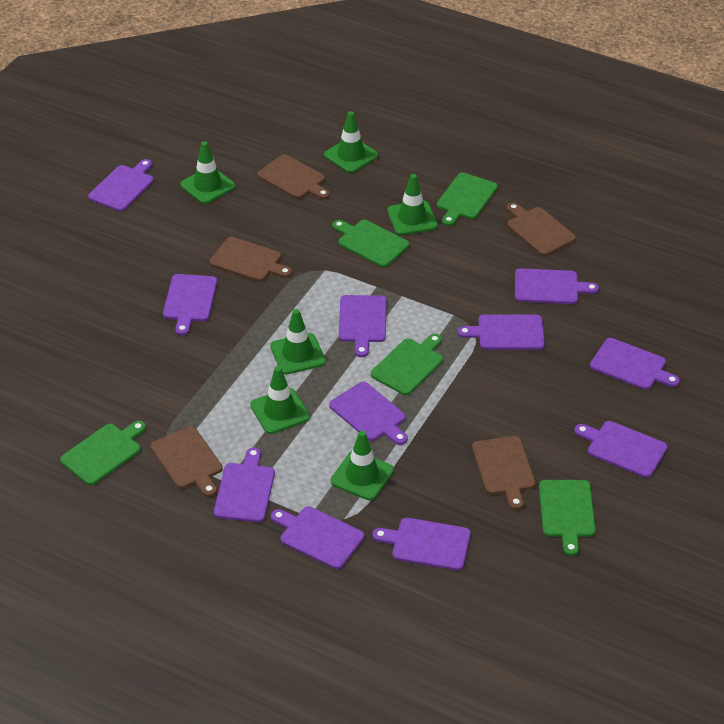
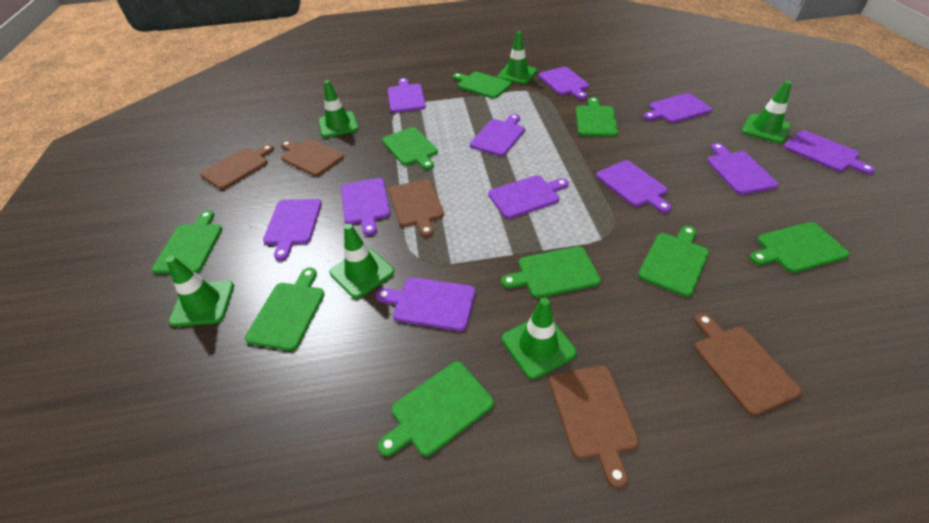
green cutting board: 5 -> 9

